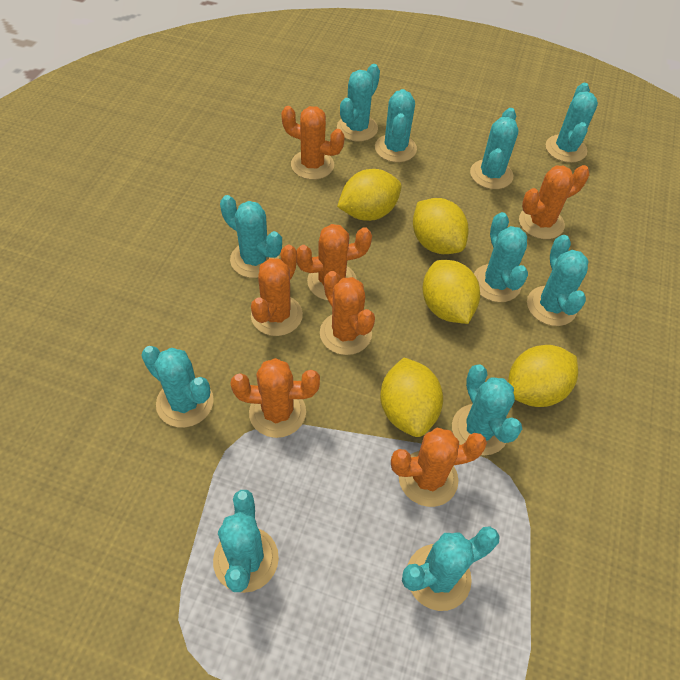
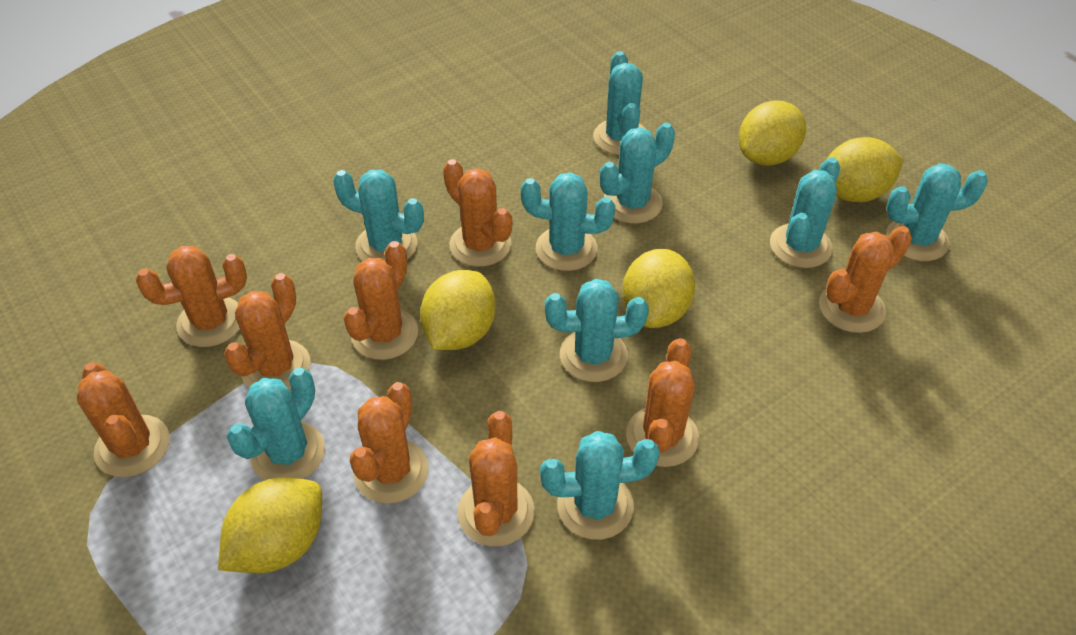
orange cactus: 7 -> 9
turquoise cactus: 11 -> 9

